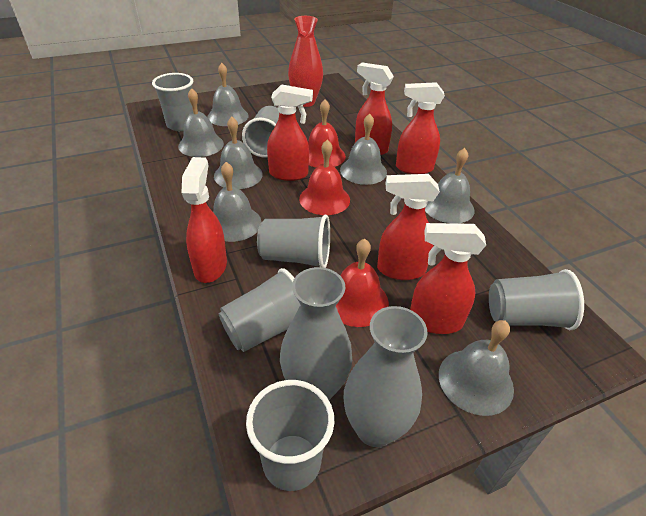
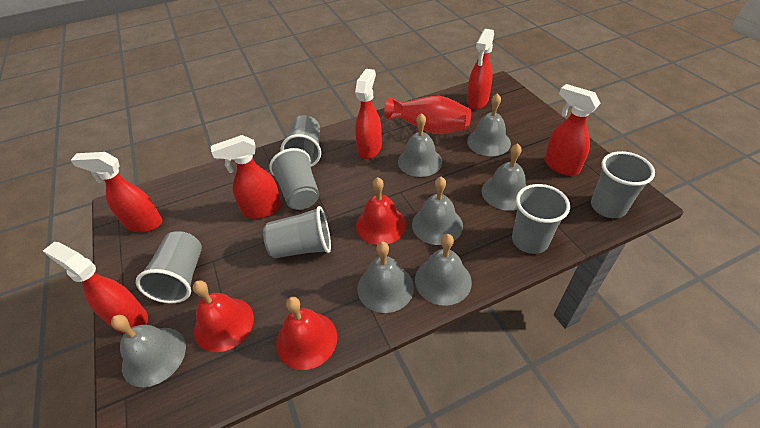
grey vase: 2 -> 0

